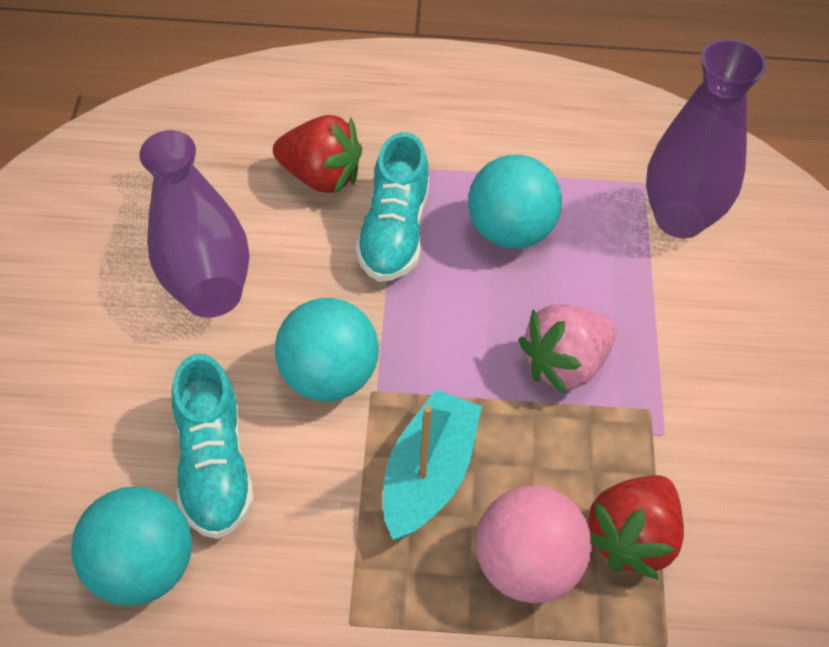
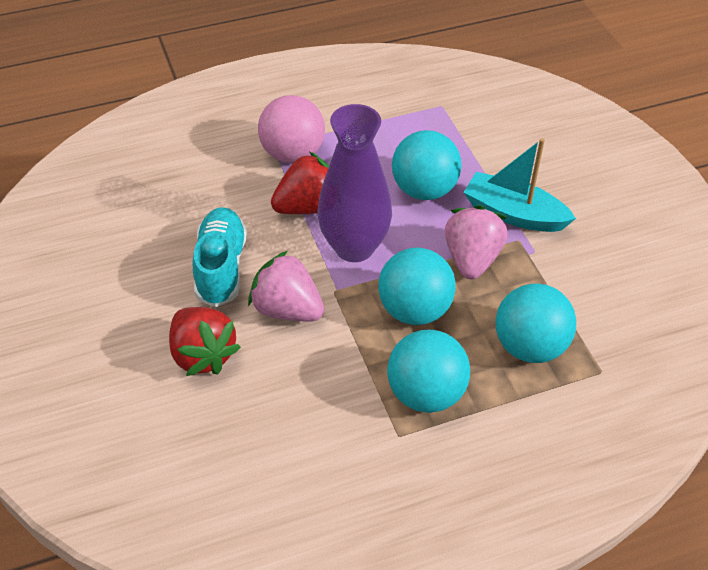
pink strawberry: 1 -> 2
purple vase: 2 -> 1
turquoise ball: 3 -> 4
turquoise shoe: 2 -> 1

